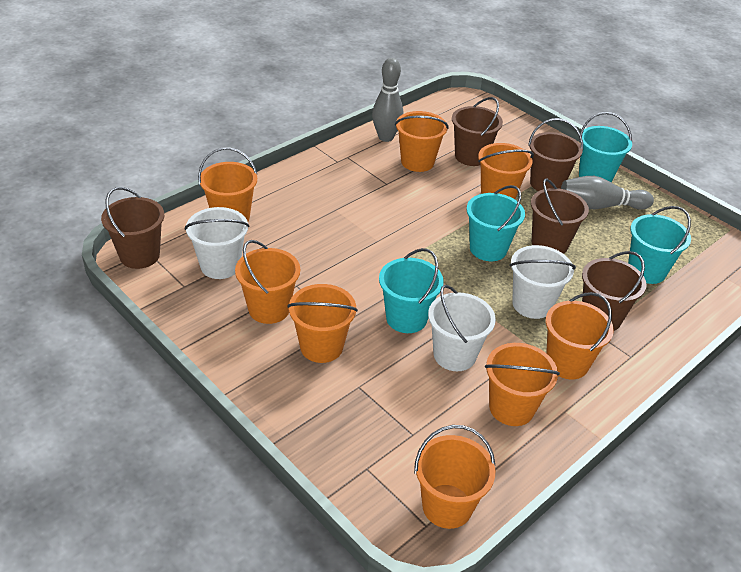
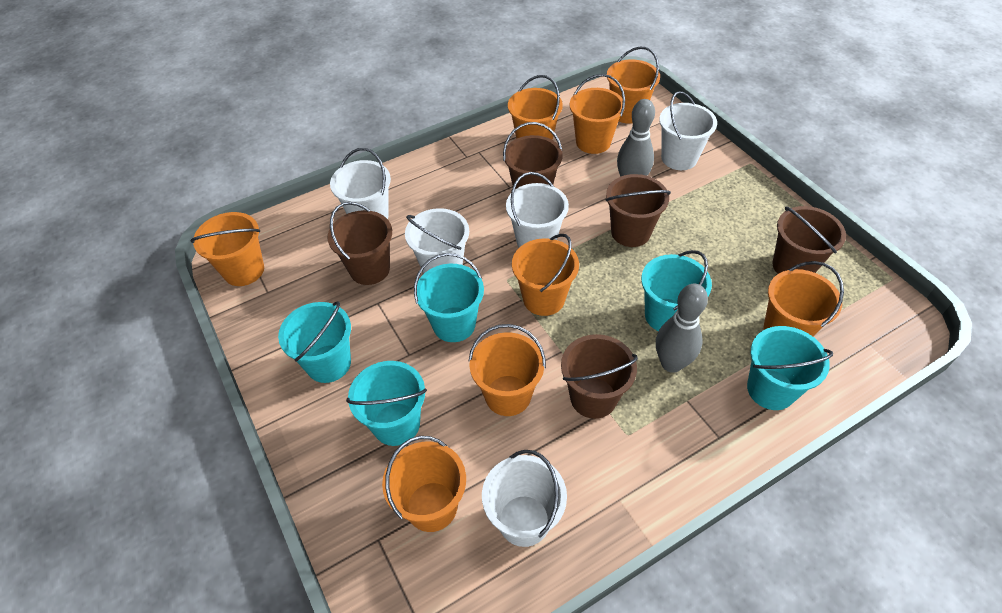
turquoise bucket: 4 -> 5
white bucket: 3 -> 5

